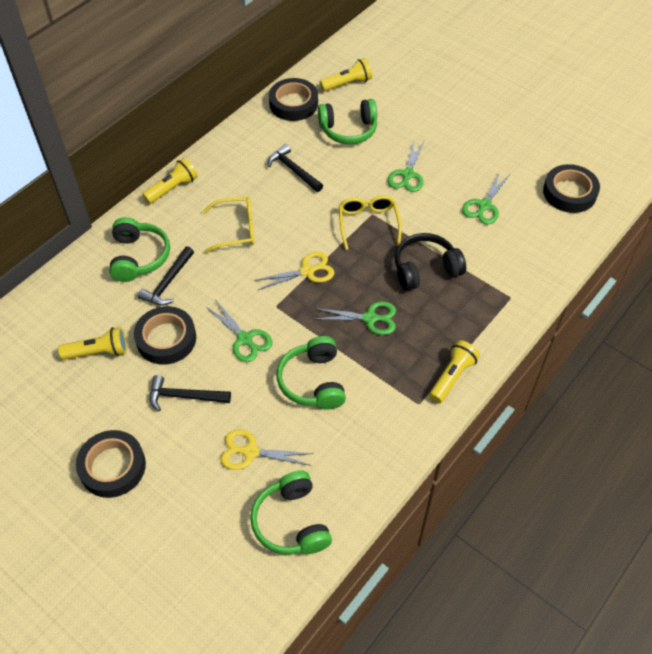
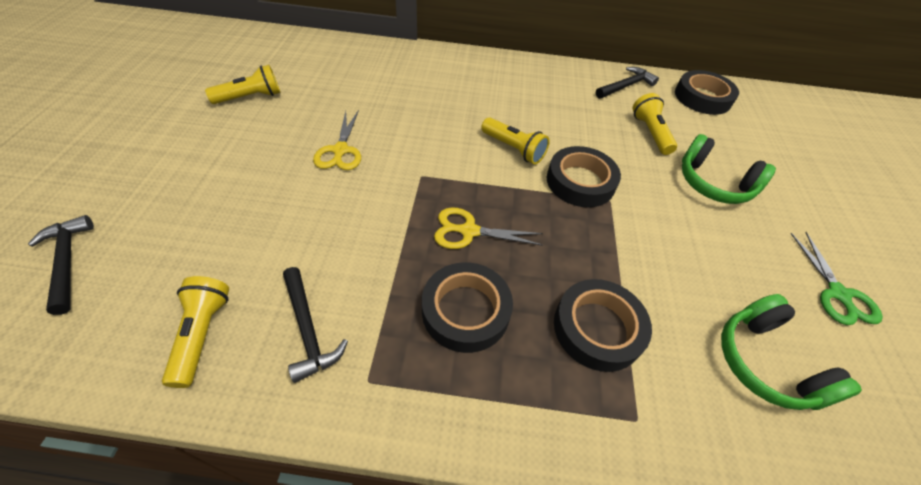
black headphones: 1 -> 0
green headphones: 4 -> 2
green scissors: 4 -> 1
yellow glasses: 2 -> 0

